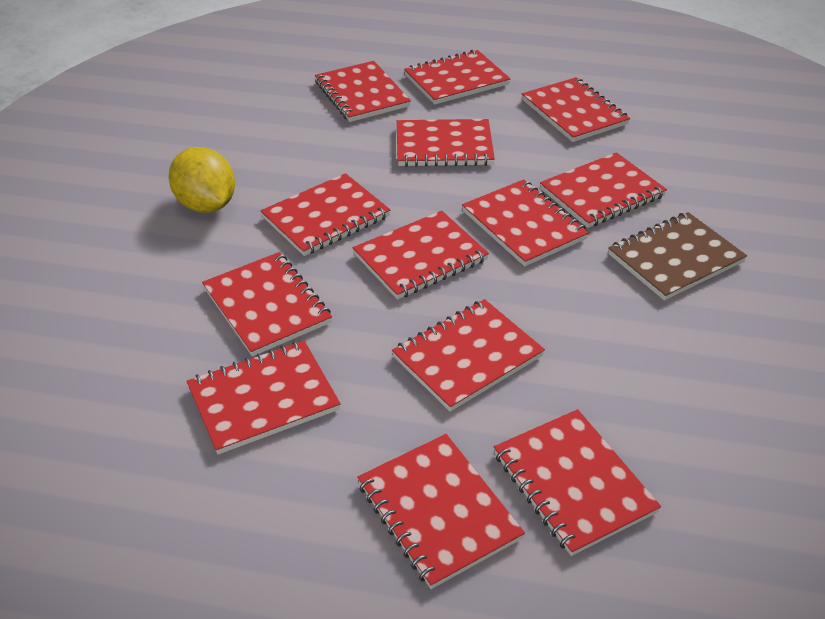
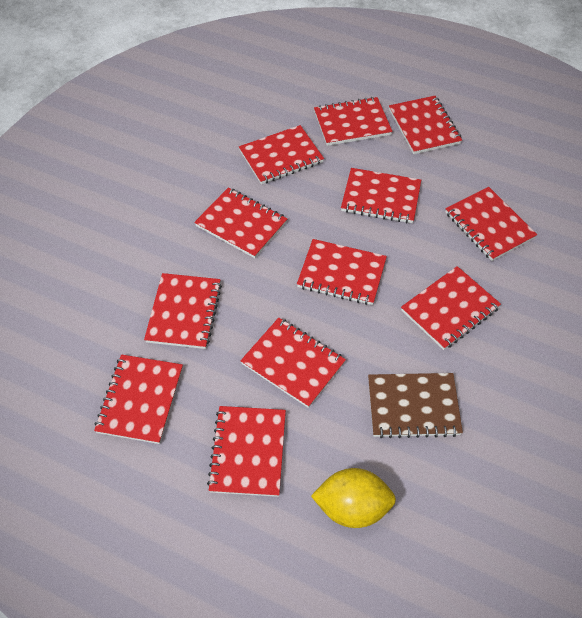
red notebook: 13 -> 12

